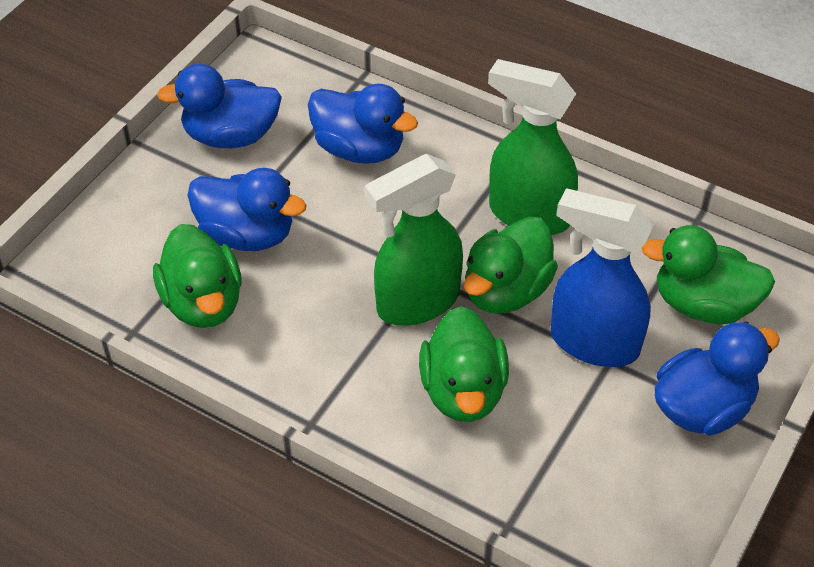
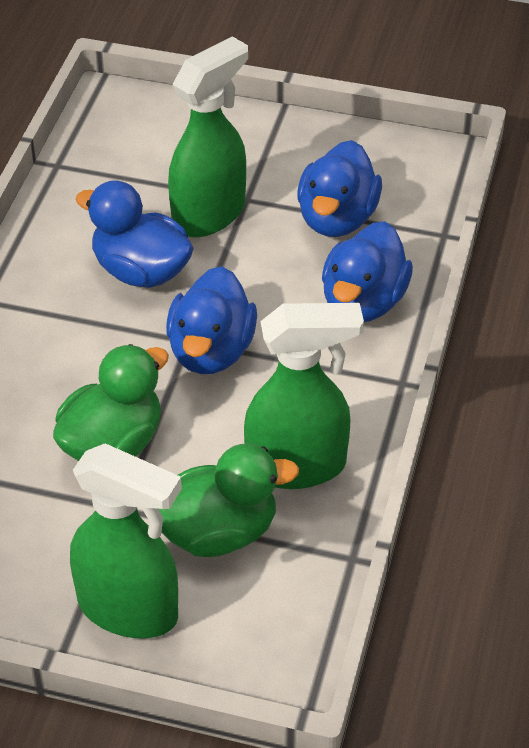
blue spray bottle: 1 -> 0
green duck: 4 -> 2
green spray bottle: 2 -> 3

